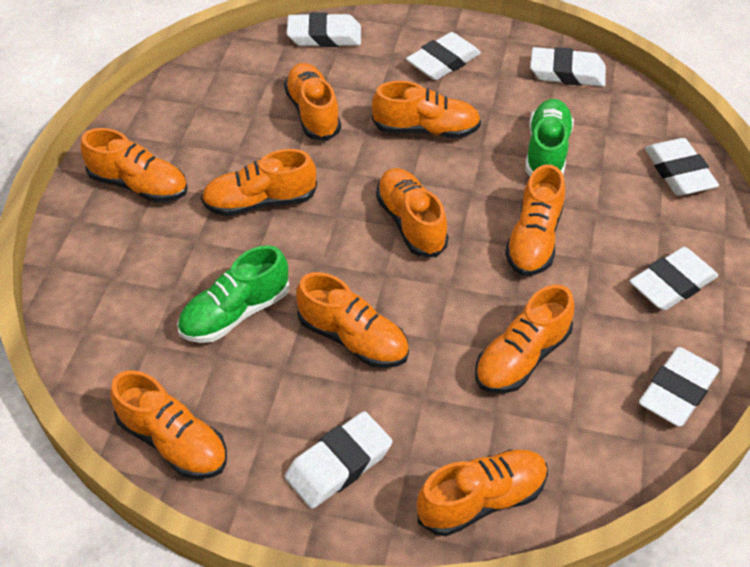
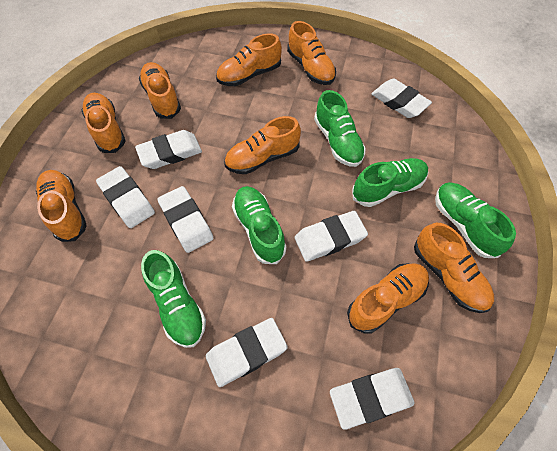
green shoe: 2 -> 5
orange shoe: 10 -> 8

